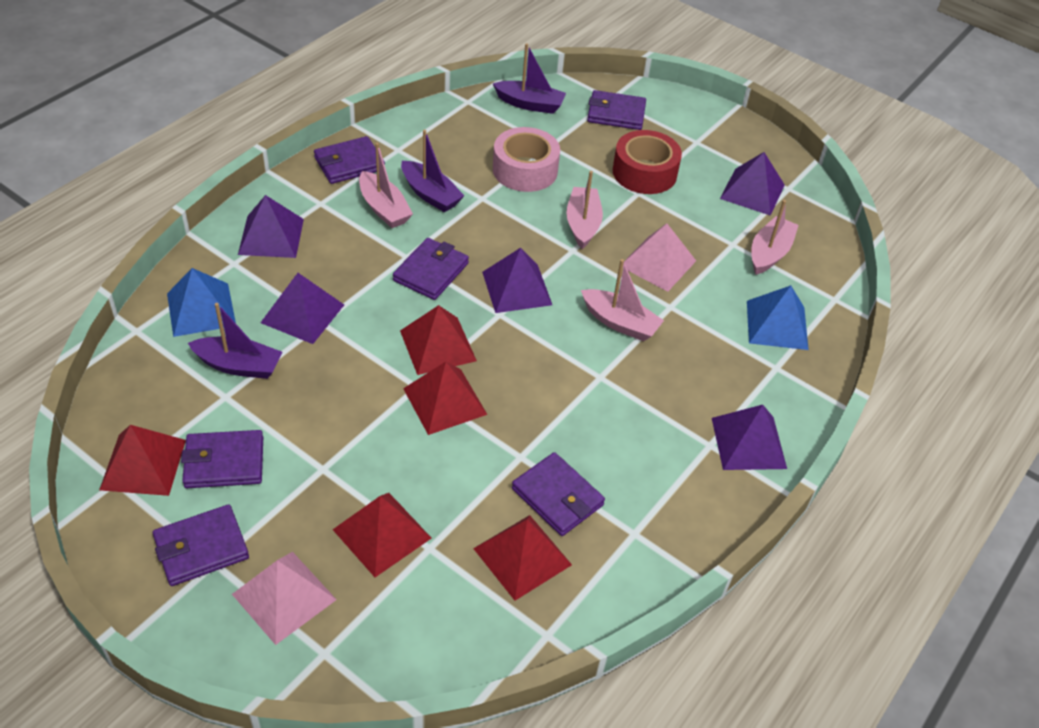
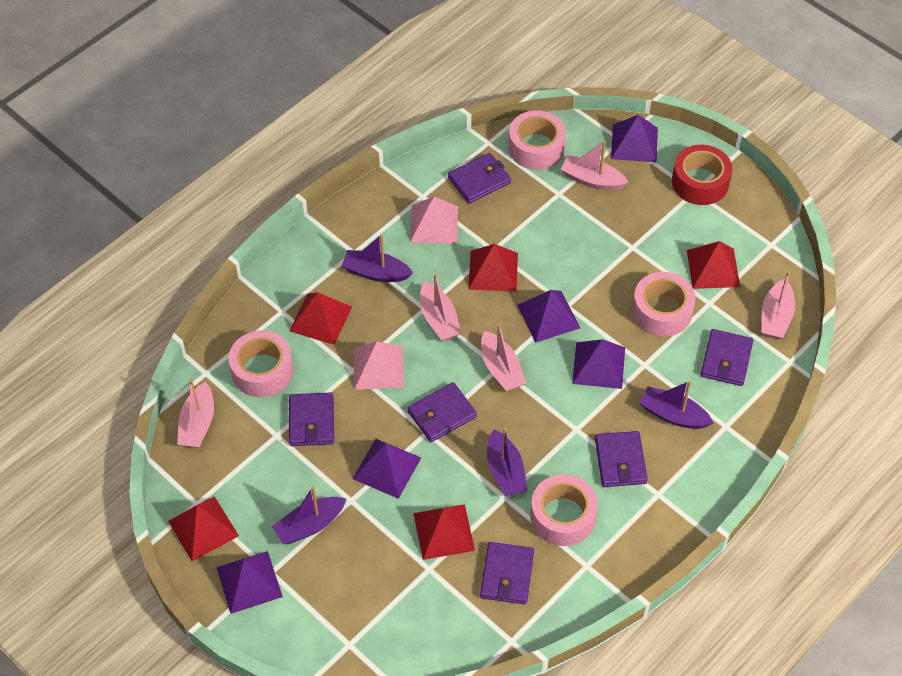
blue pyramid: 2 -> 0
pink boat: 4 -> 5
pink tape: 1 -> 4
purple boat: 3 -> 4

